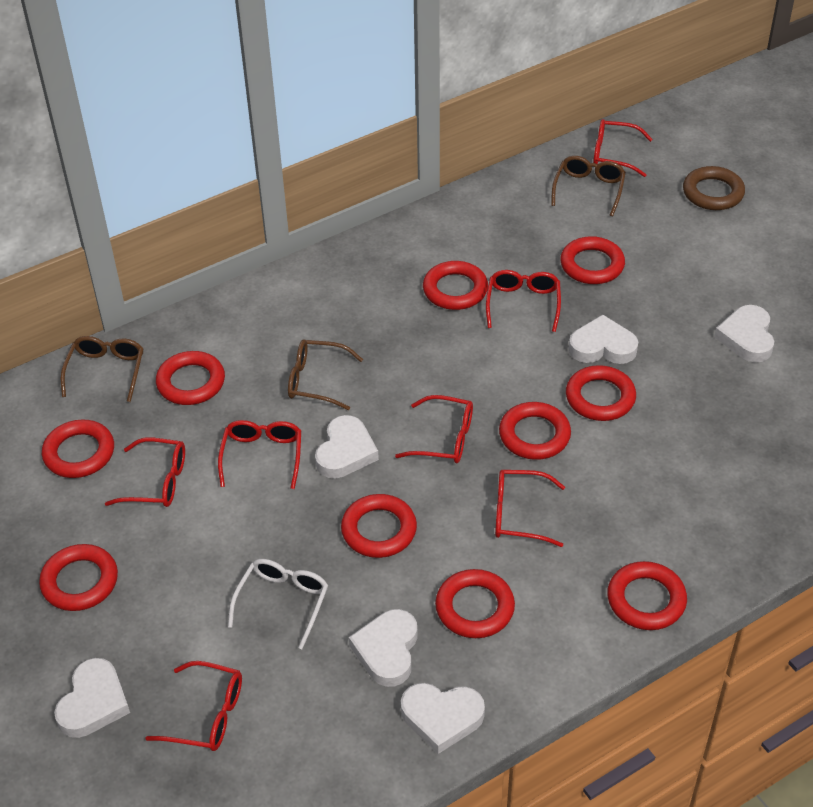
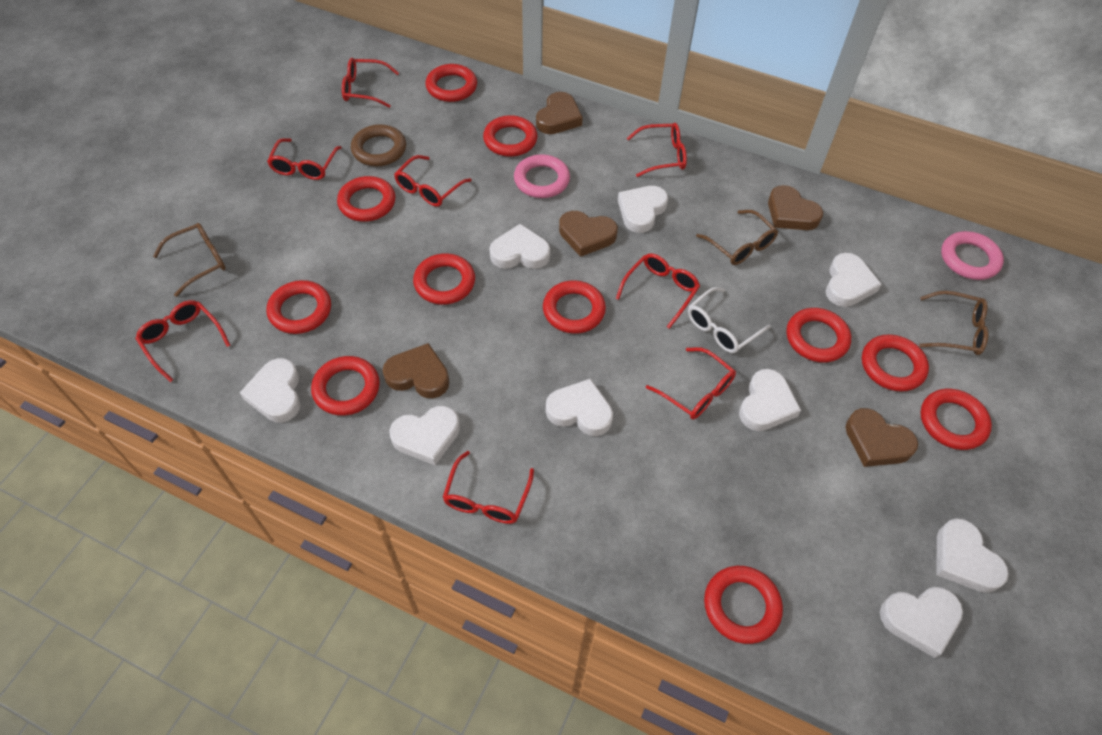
brown heart: 0 -> 5
pink ring: 0 -> 2
red glasses: 7 -> 8
red ring: 10 -> 11
white heart: 6 -> 9

